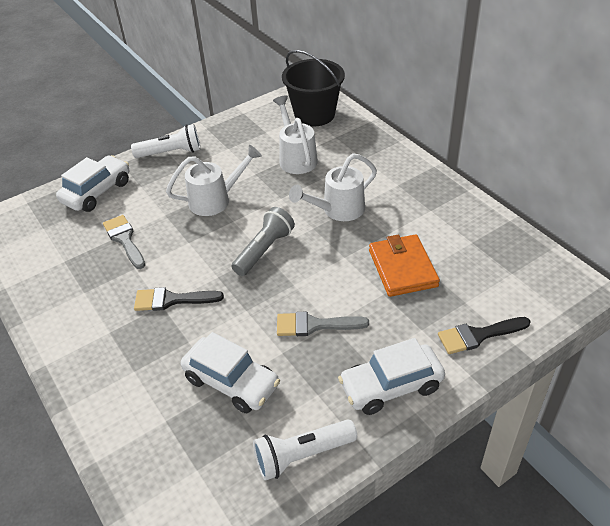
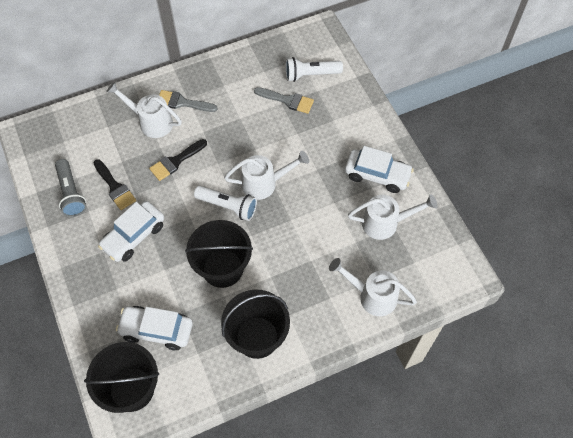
black bucket: 1 -> 3
orange wallet: 1 -> 0
white watering can: 3 -> 4

